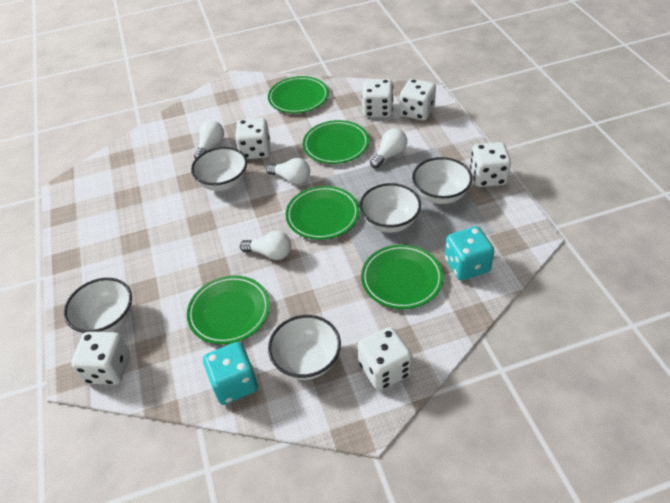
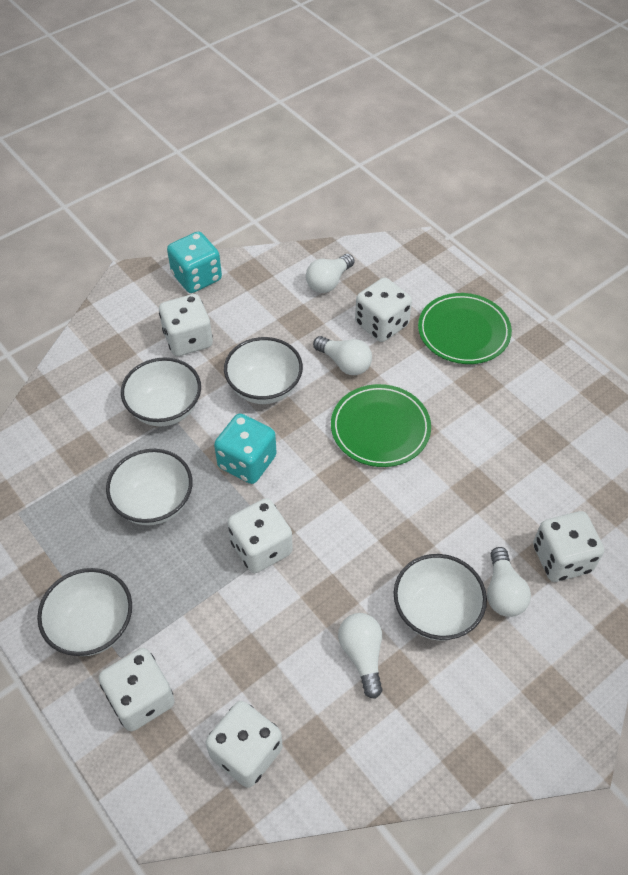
green plate: 5 -> 2

